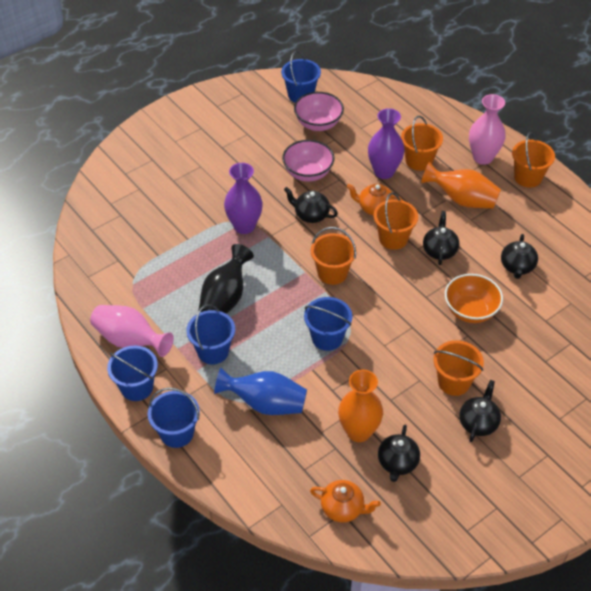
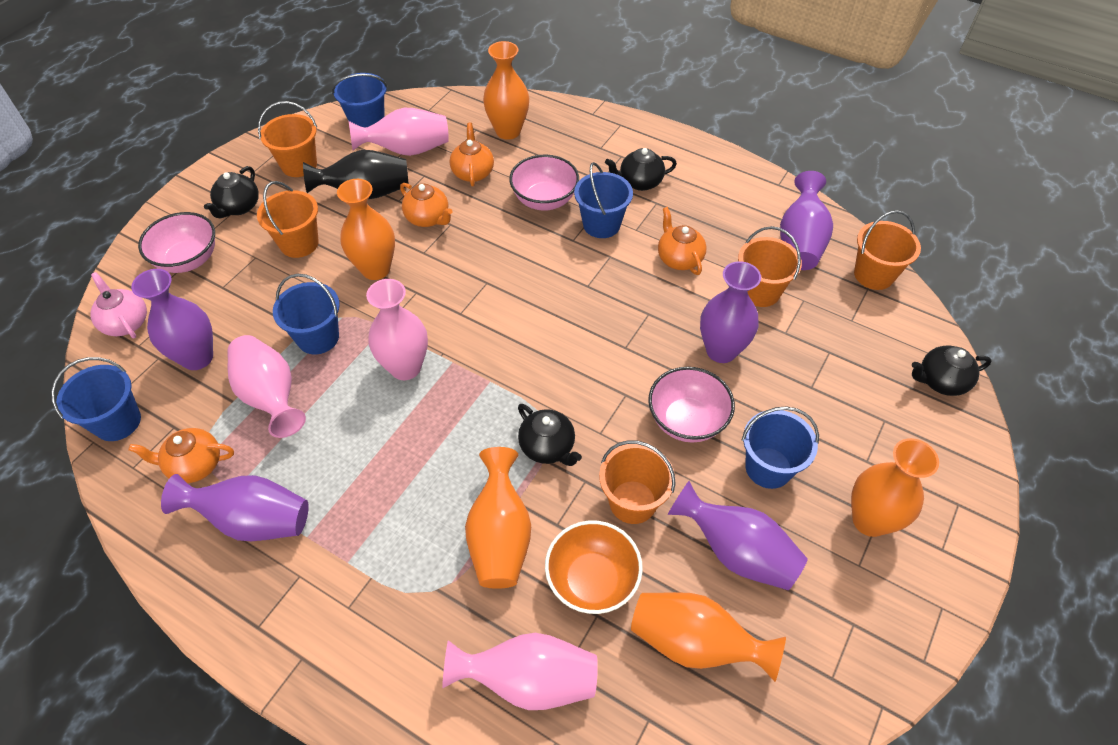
black teapot: 5 -> 4
blue vase: 1 -> 0
orange teapot: 2 -> 4
orange vase: 2 -> 5
pink bowl: 2 -> 3
pink teapot: 0 -> 1
pink vase: 2 -> 4
purple vase: 2 -> 5

